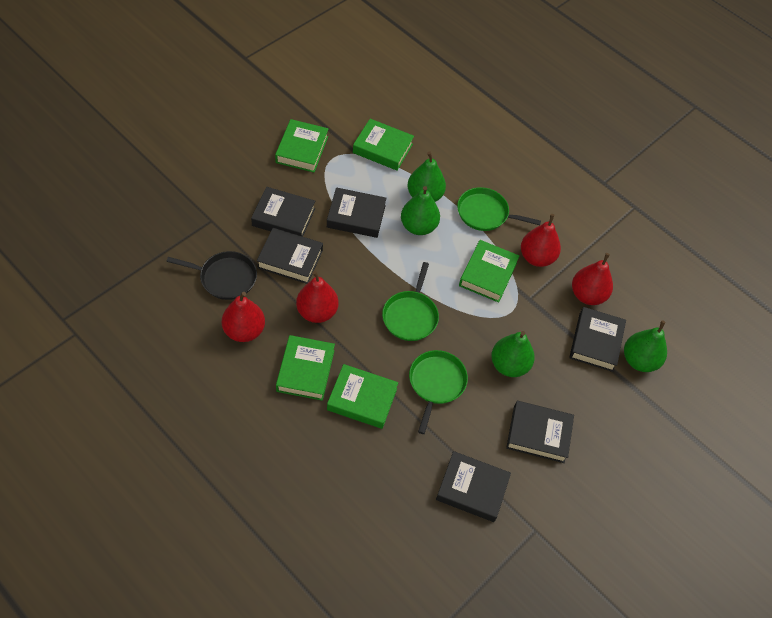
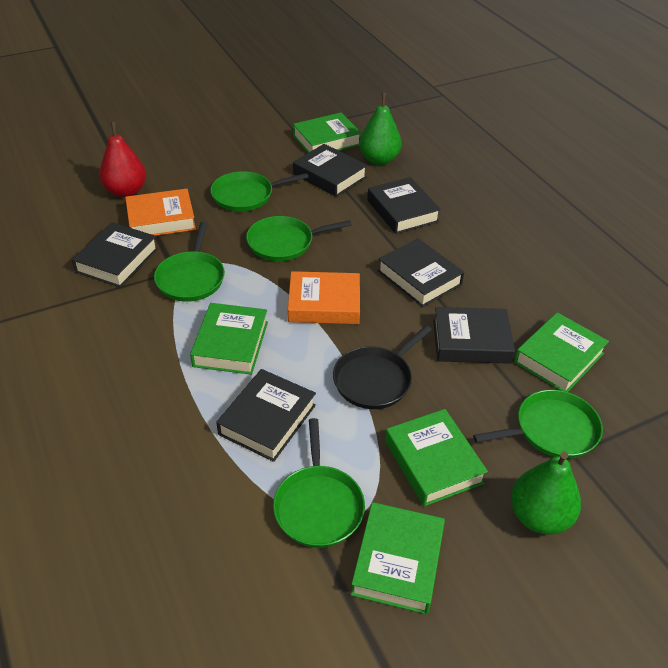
green pan: 3 -> 5
green pear: 4 -> 2
orange book: 0 -> 2
red pear: 4 -> 1

